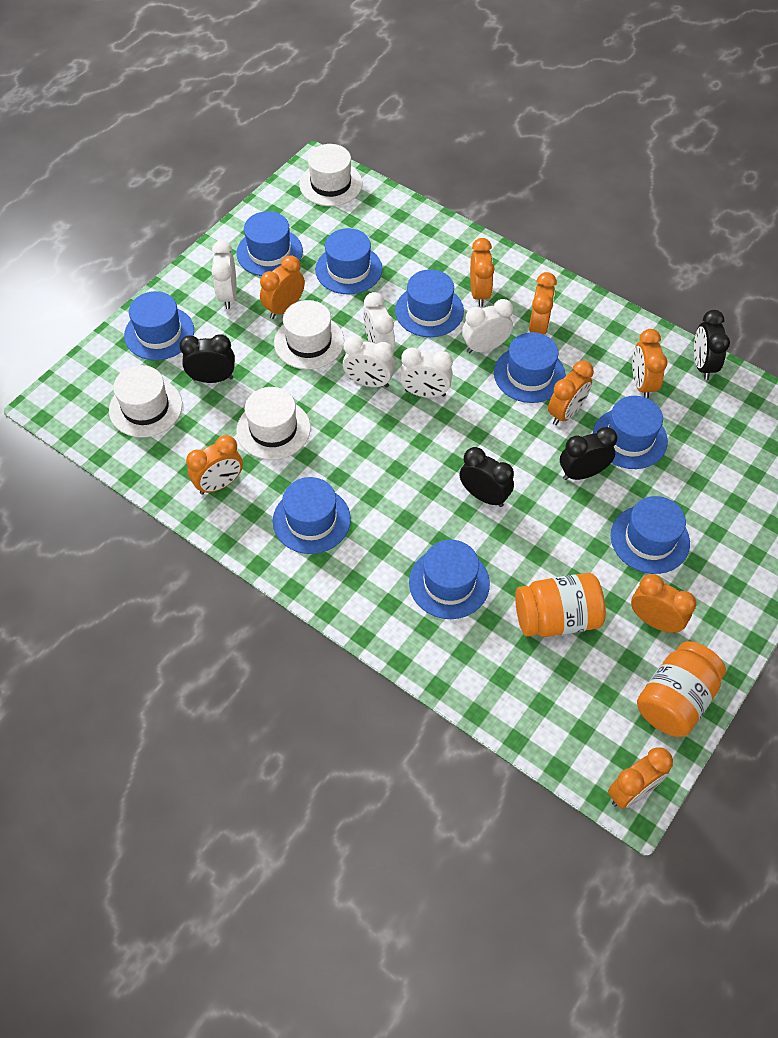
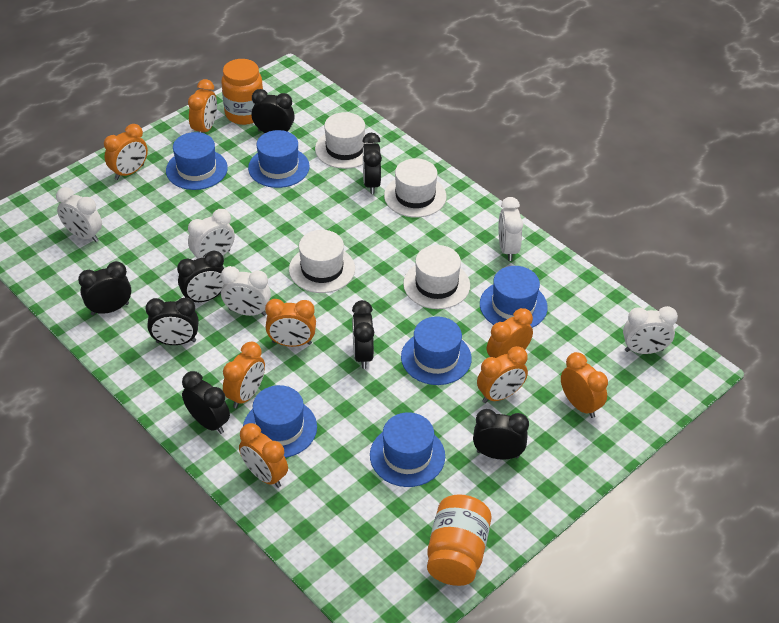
black clock: 4 -> 8
blue hat: 9 -> 6

